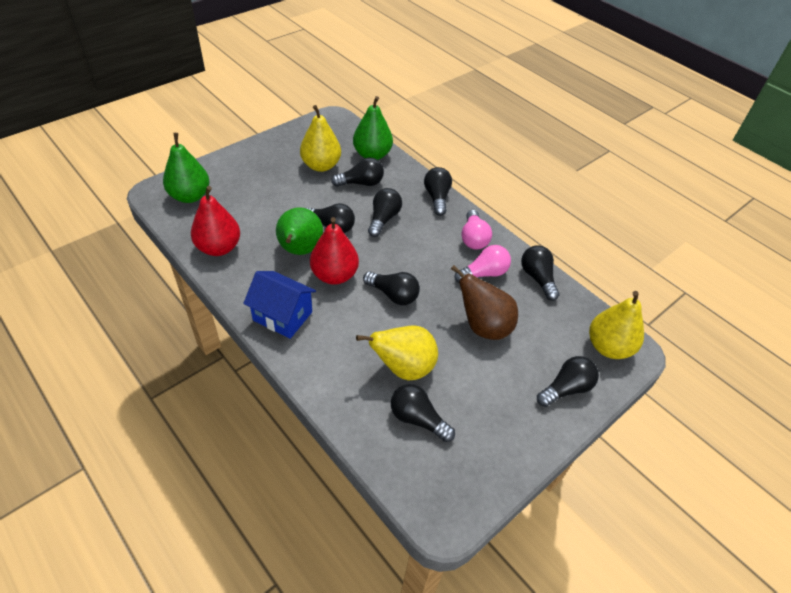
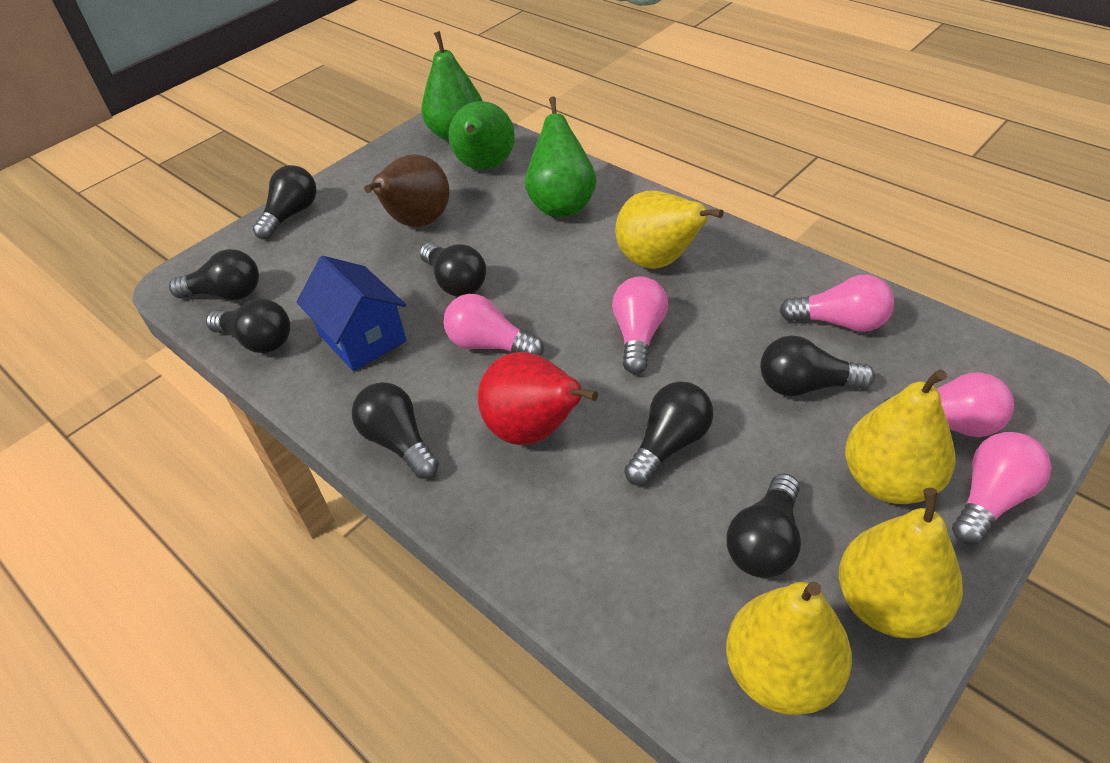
pink light bulb: 2 -> 5
red pear: 2 -> 1
yellow pear: 3 -> 4

